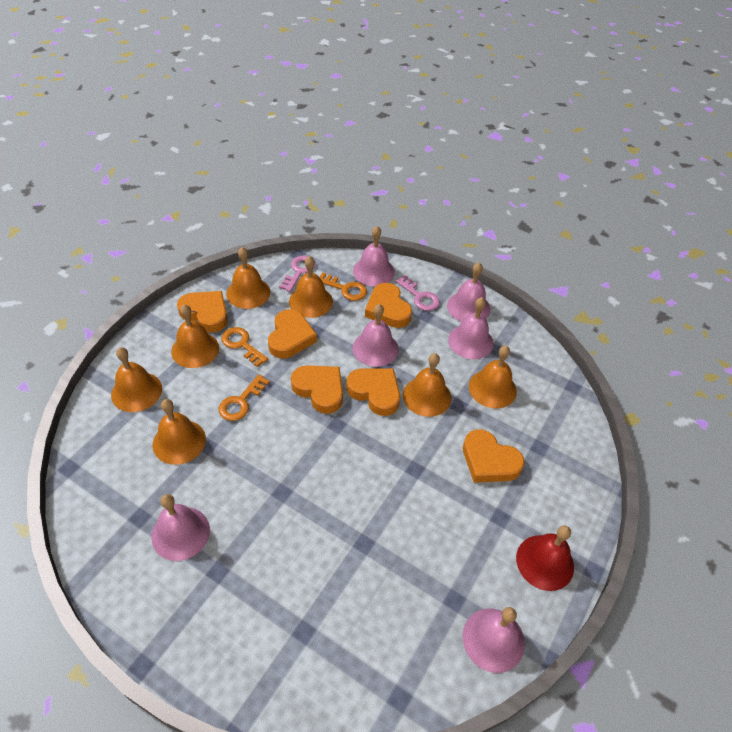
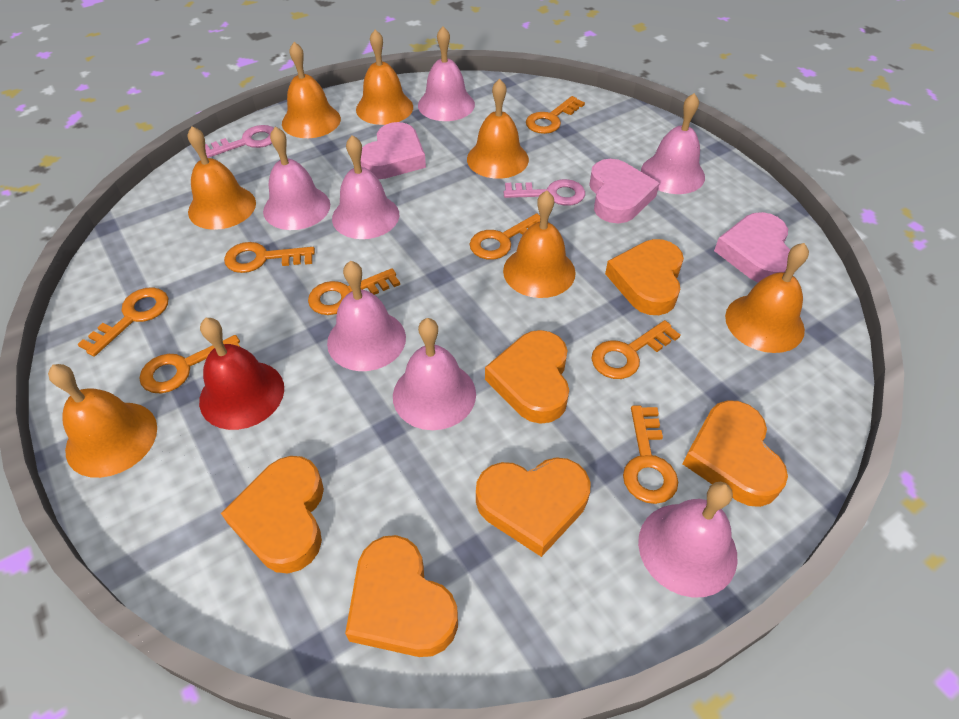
orange key: 3 -> 8
pink bell: 6 -> 7
pink heart: 0 -> 3

